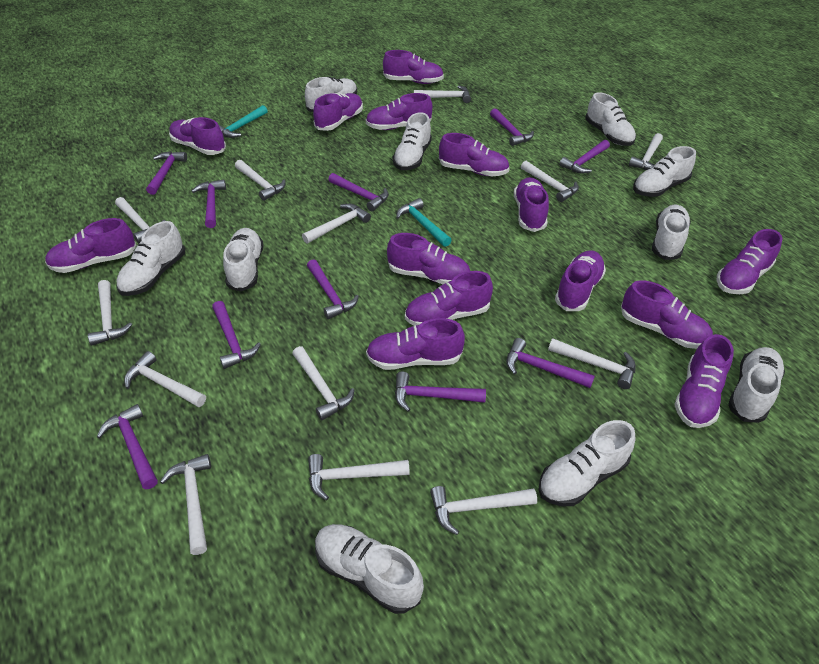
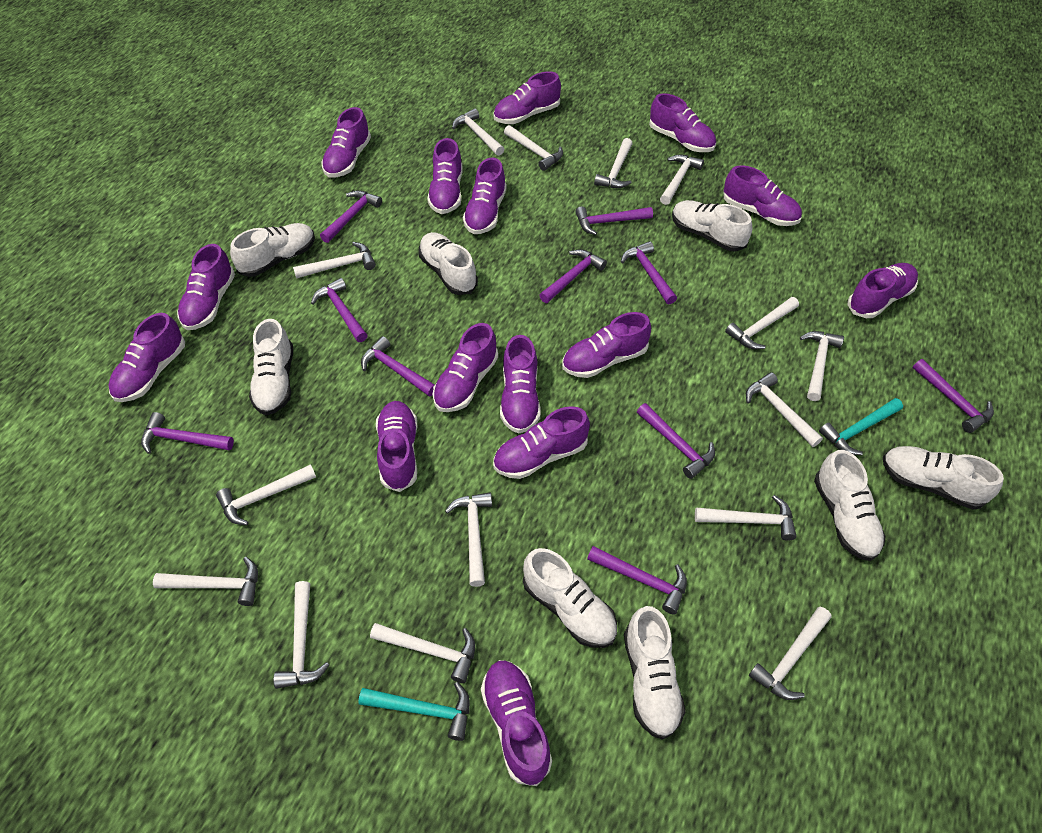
purple shoe: 14 -> 15
white hammer: 13 -> 15
white shoe: 10 -> 8

